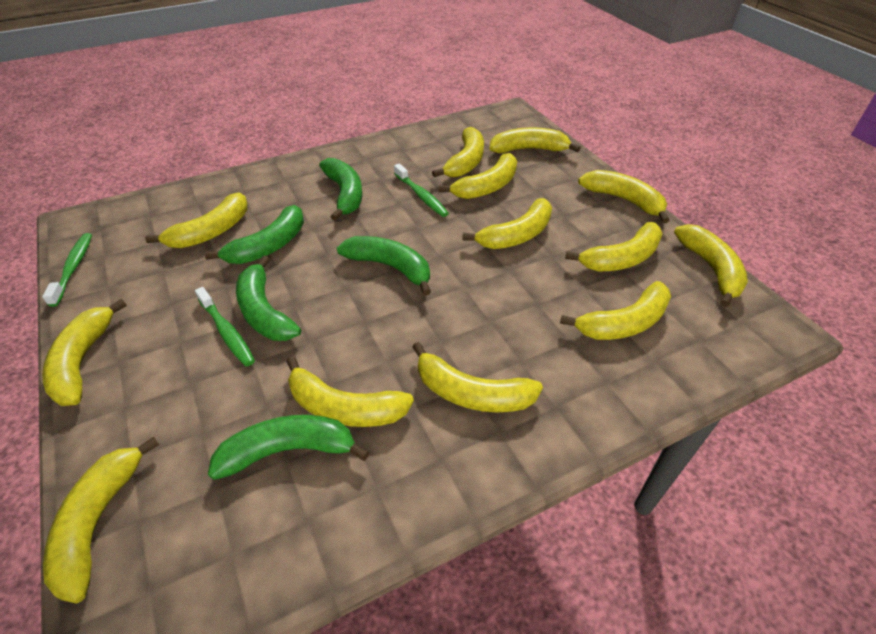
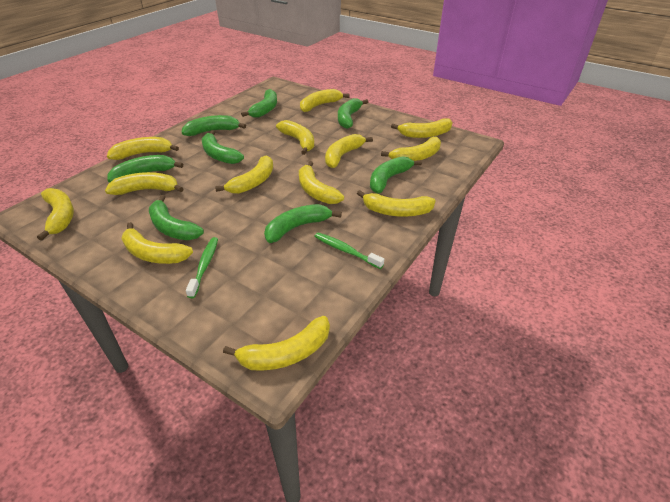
green banana: 5 -> 8
green toothbrush: 3 -> 2

